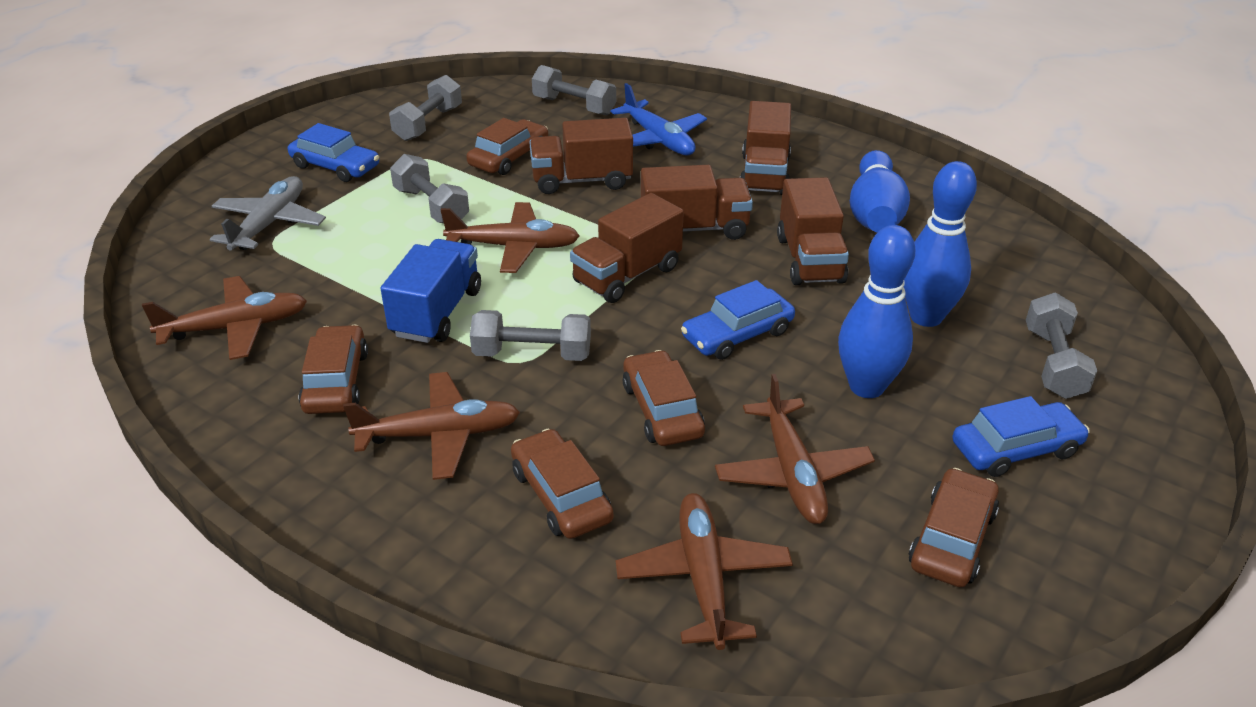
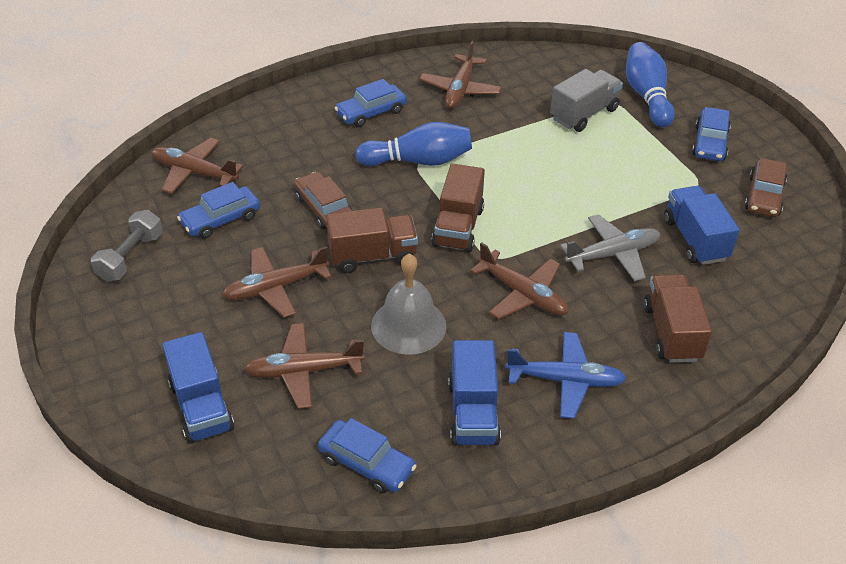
blue bowling pin: 3 -> 2
blue car: 3 -> 4
blue truck: 1 -> 3
brown car: 5 -> 2
brown truck: 5 -> 3
grey bell: 0 -> 1
grey dumbbell: 5 -> 1
grey truck: 0 -> 1

